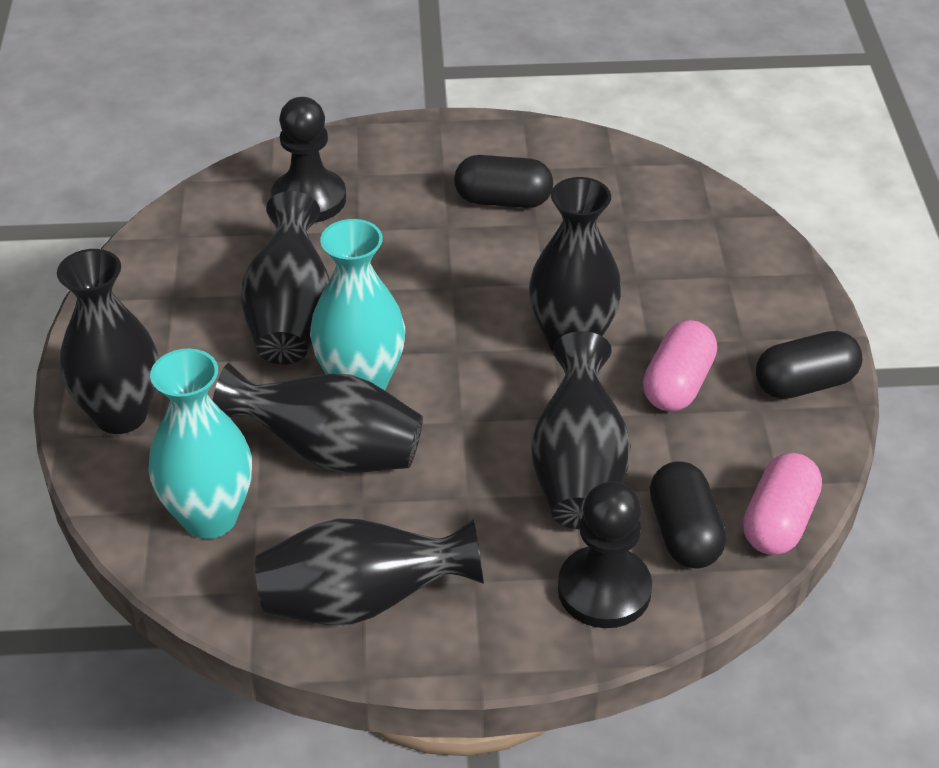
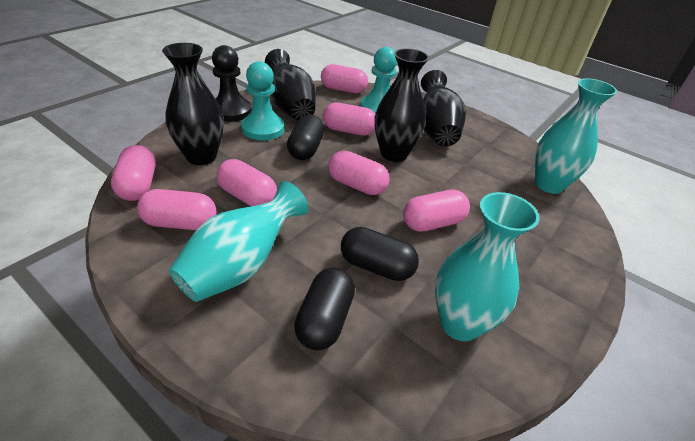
black pawn: 2 -> 1
black vase: 6 -> 4
pink capsule: 2 -> 7
turquoise pawn: 0 -> 2
turquoise vase: 2 -> 3

